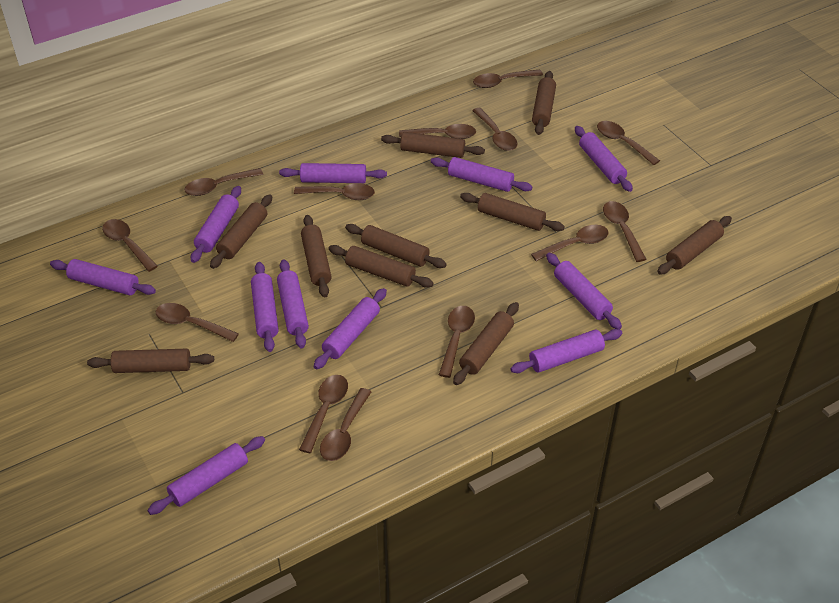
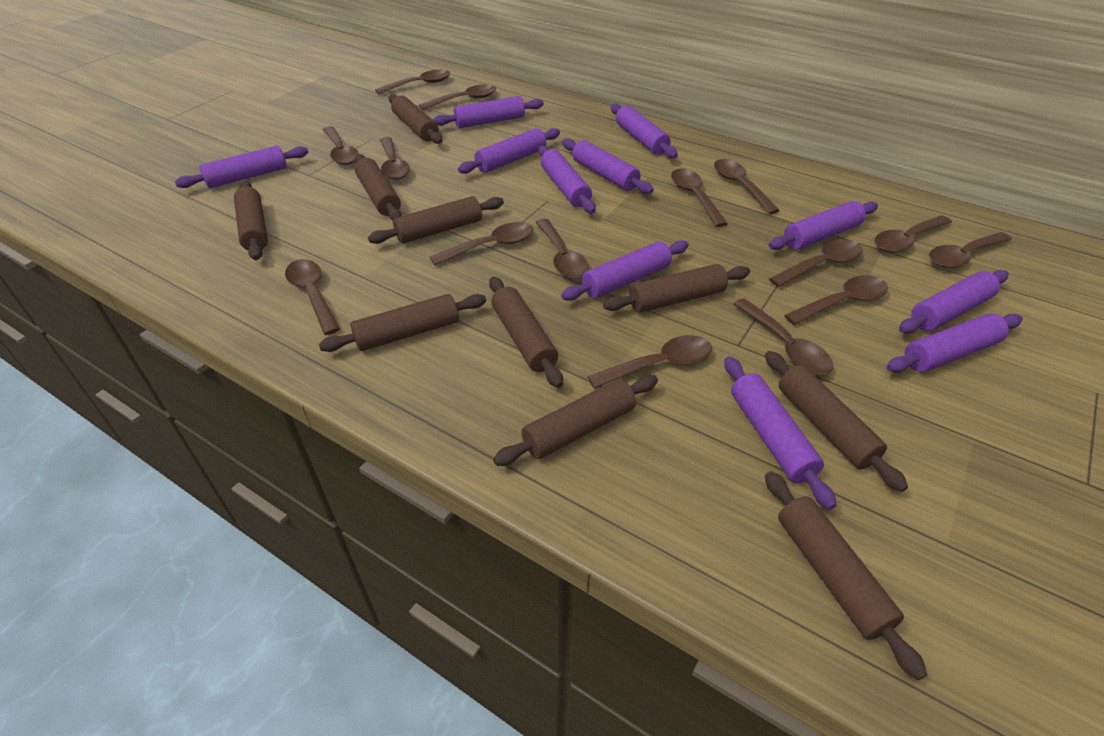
brown spoon: 13 -> 15

